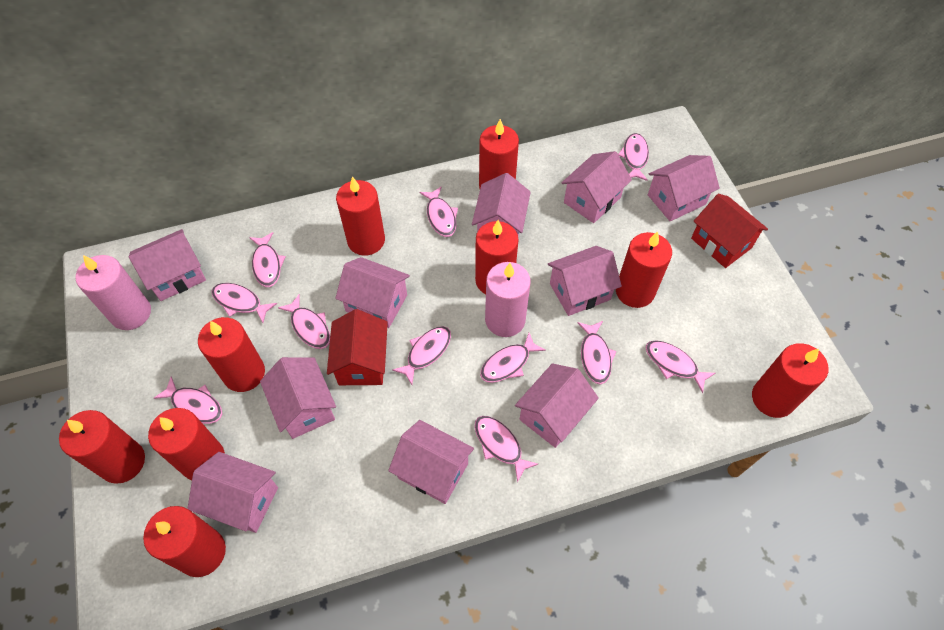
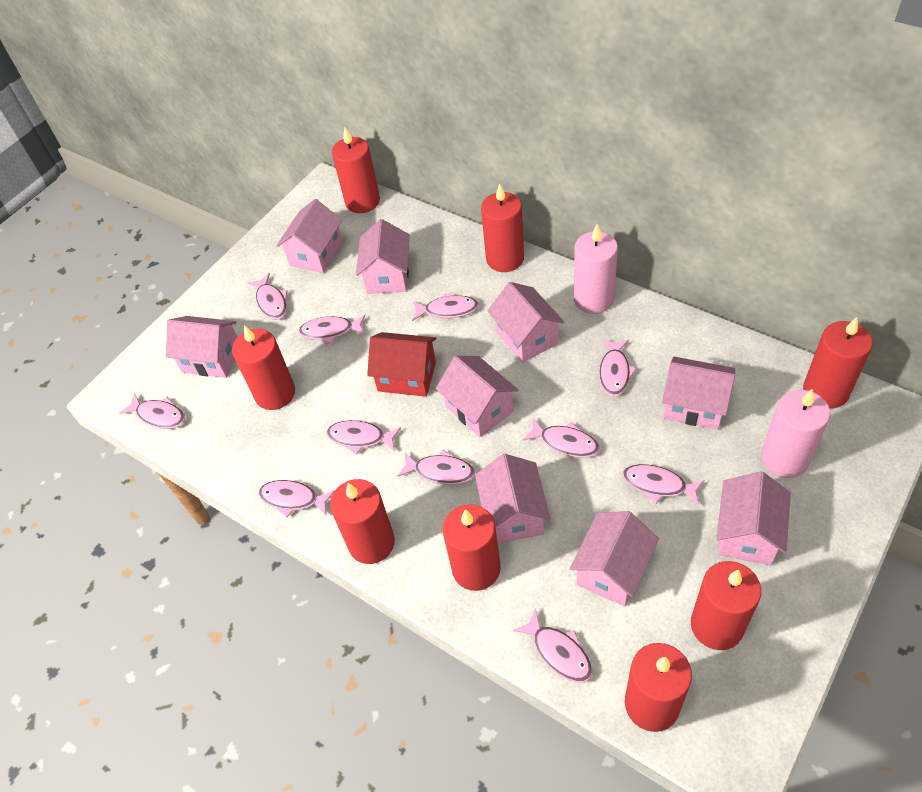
pink house: 10 -> 9
red candle: 9 -> 8
red house: 2 -> 1

